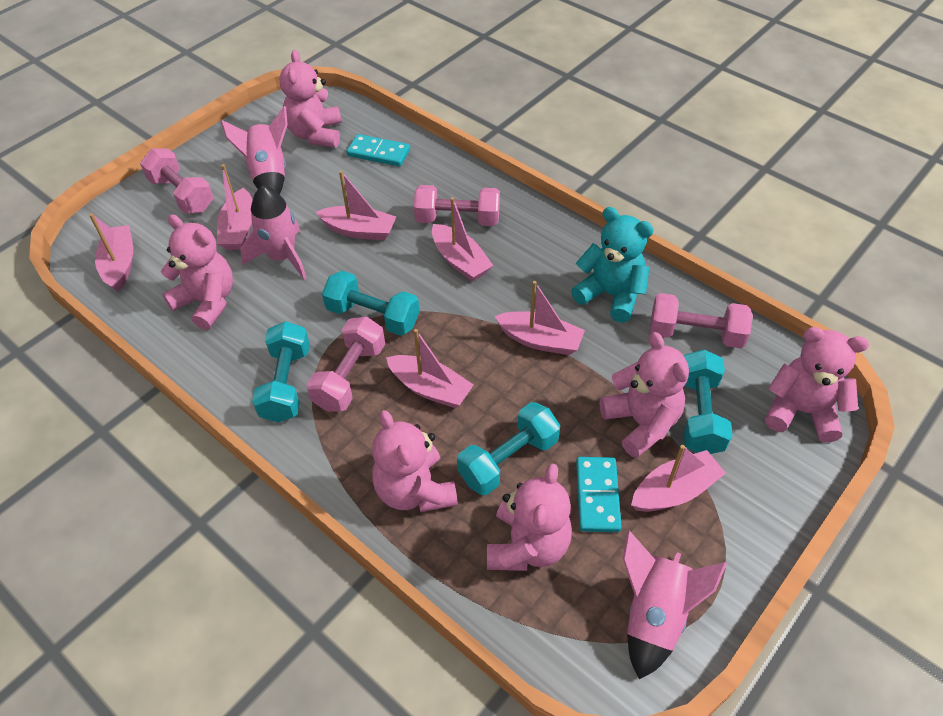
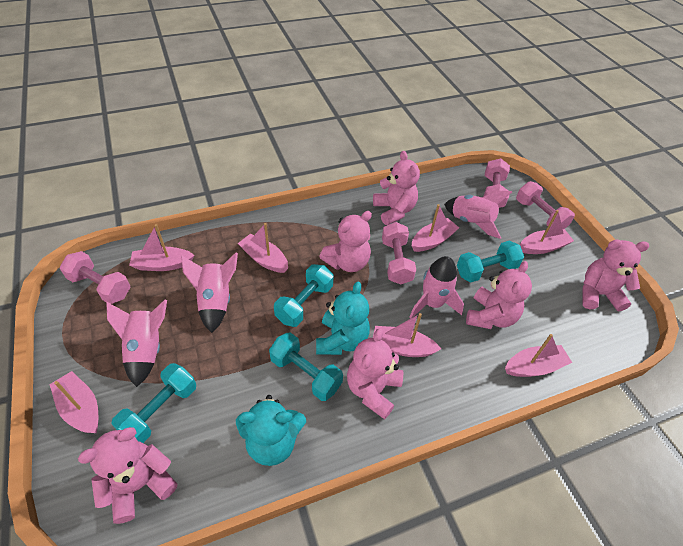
pink rocket: 3 -> 4
turquoise domino: 2 -> 0
turquoise teddy bear: 1 -> 2

